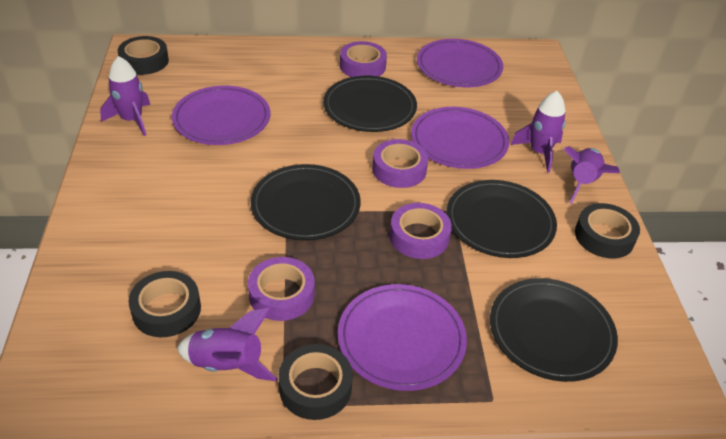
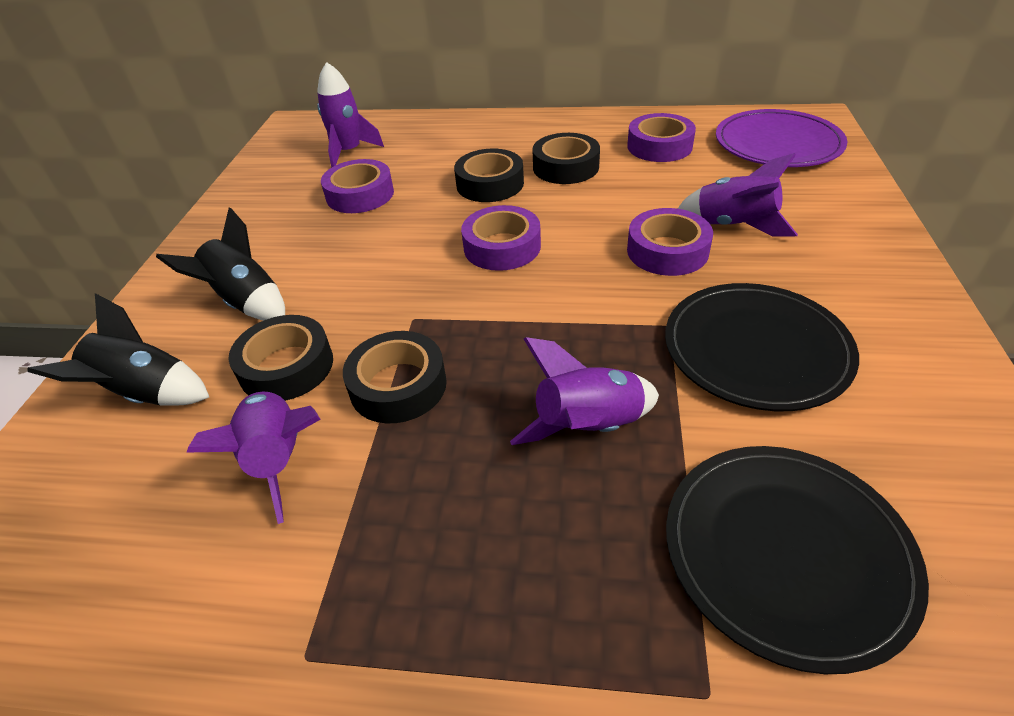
black plate: 4 -> 2
black rocket: 0 -> 2
purple plate: 4 -> 1

